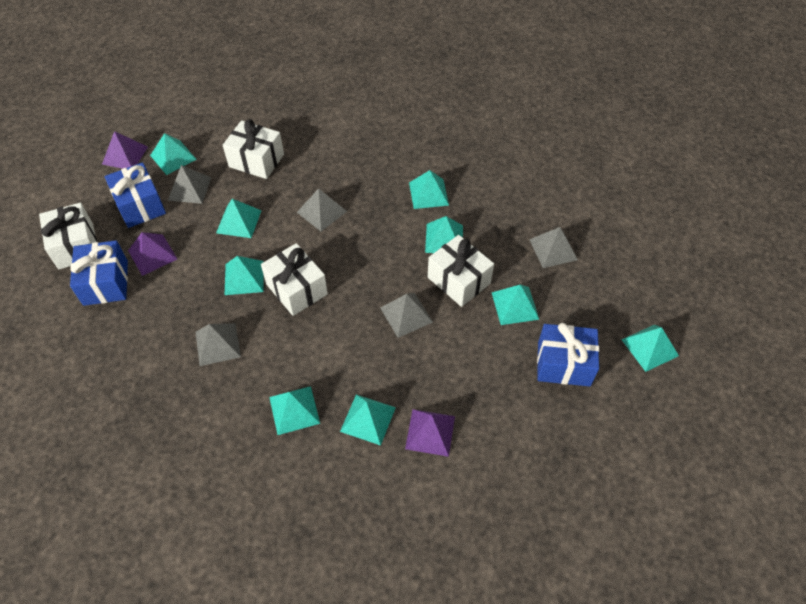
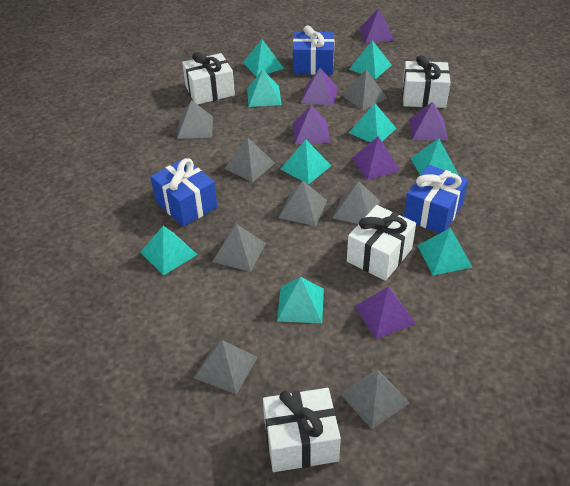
grey pyramid: 5 -> 8
purple pyramid: 3 -> 6

